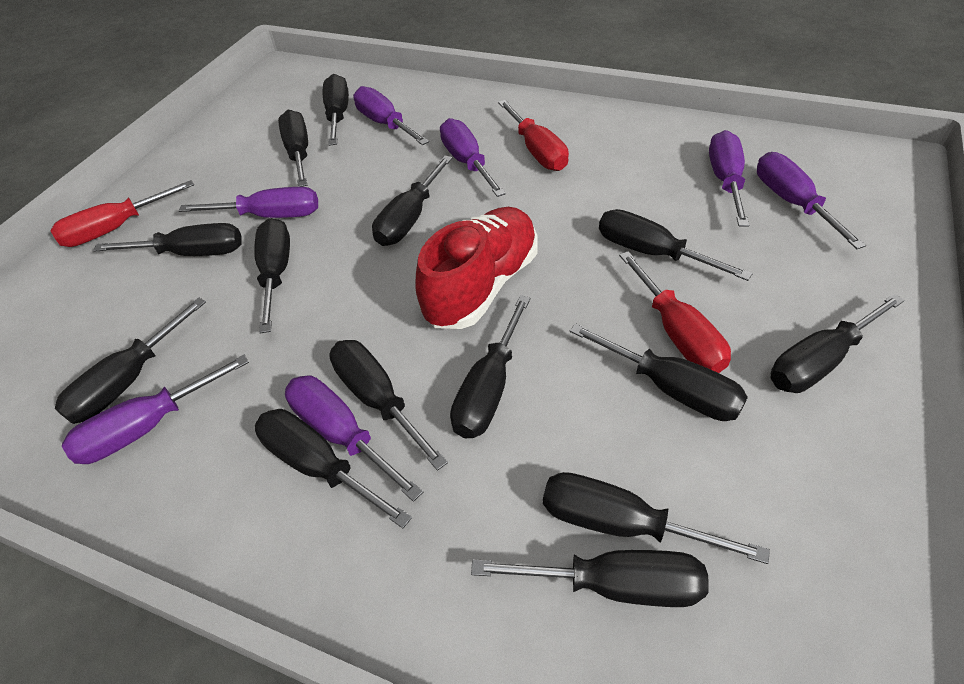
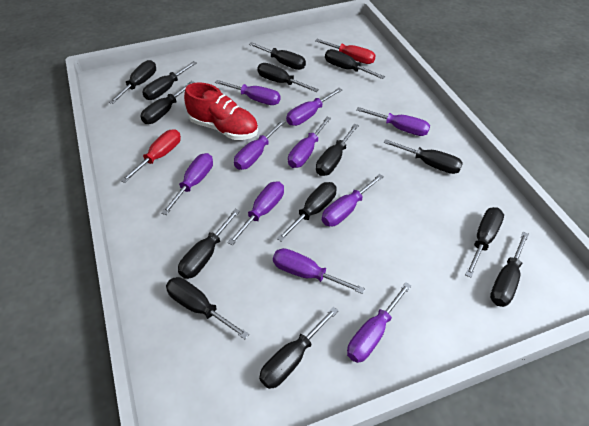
purple screwdriver: 7 -> 10
red screwdriver: 3 -> 2

